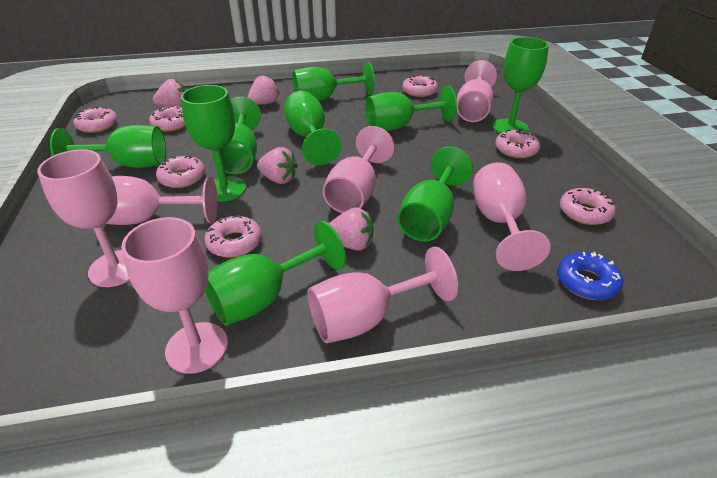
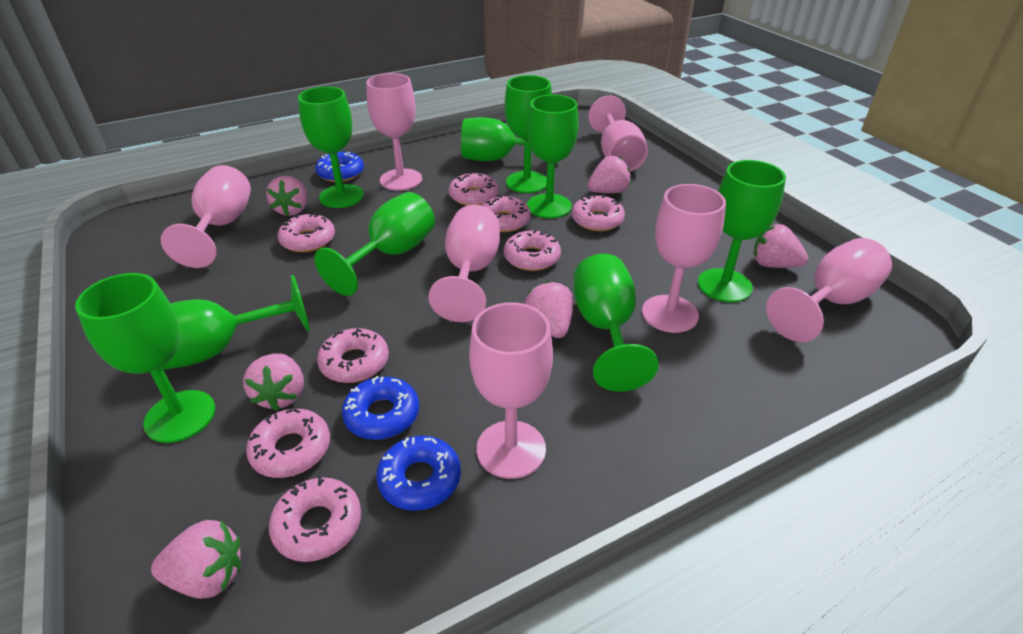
blue donut: 1 -> 3
pink donut: 7 -> 8
pink strawberry: 4 -> 6

